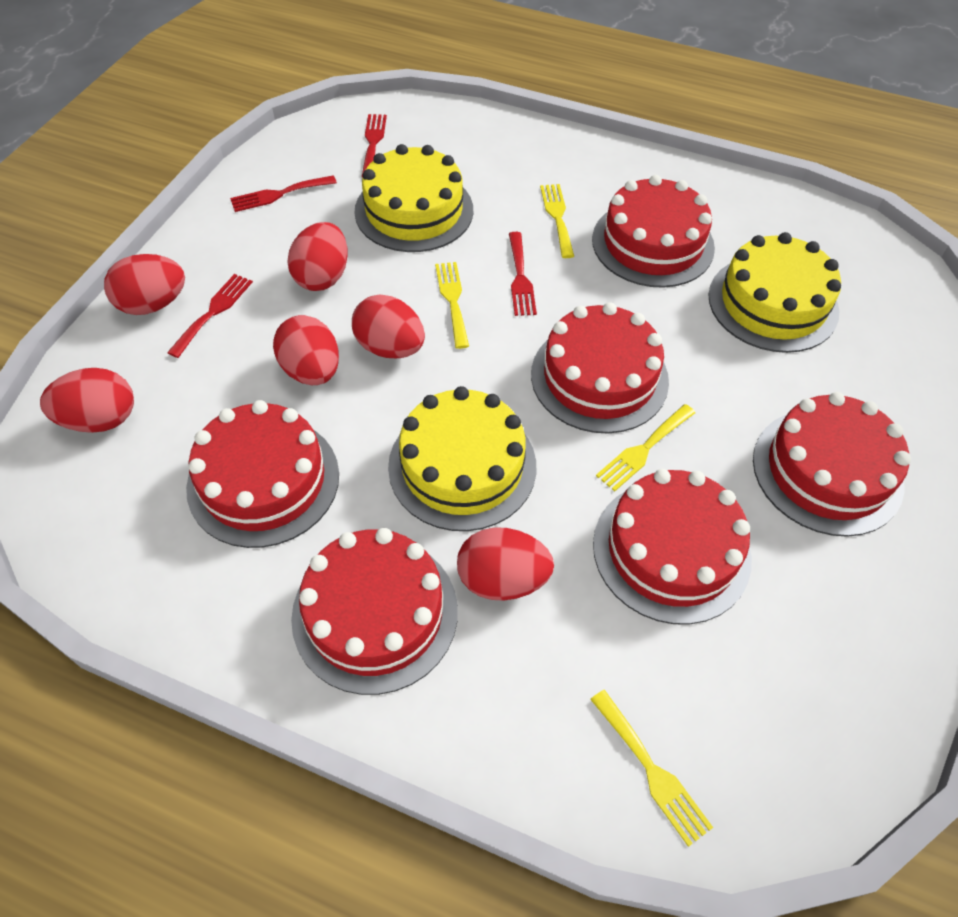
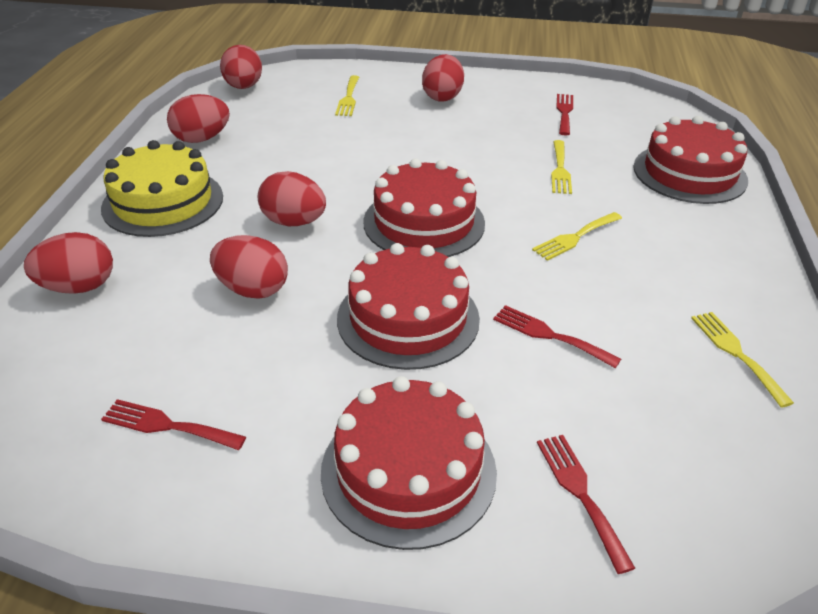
red cake: 6 -> 4
yellow cake: 3 -> 1

